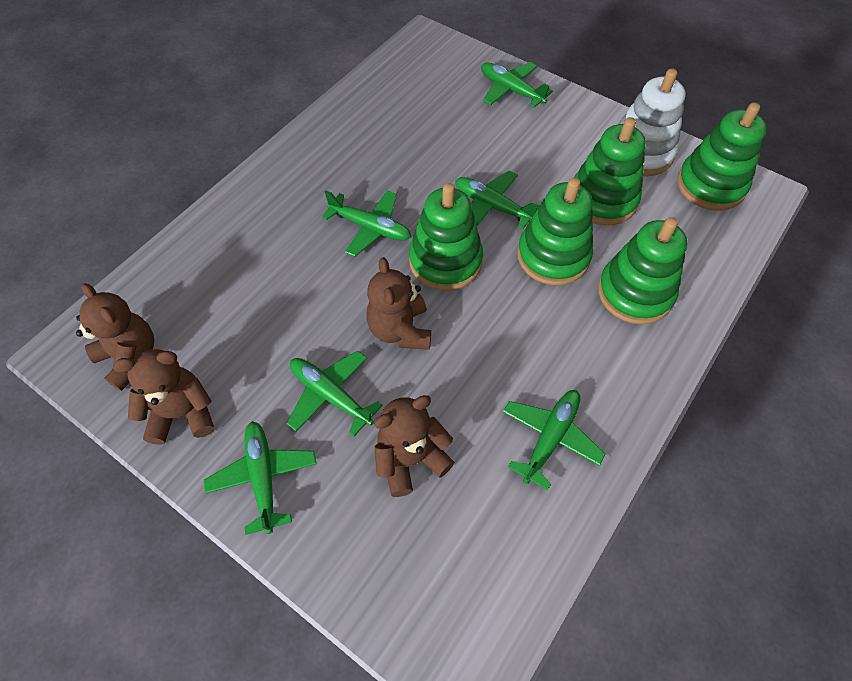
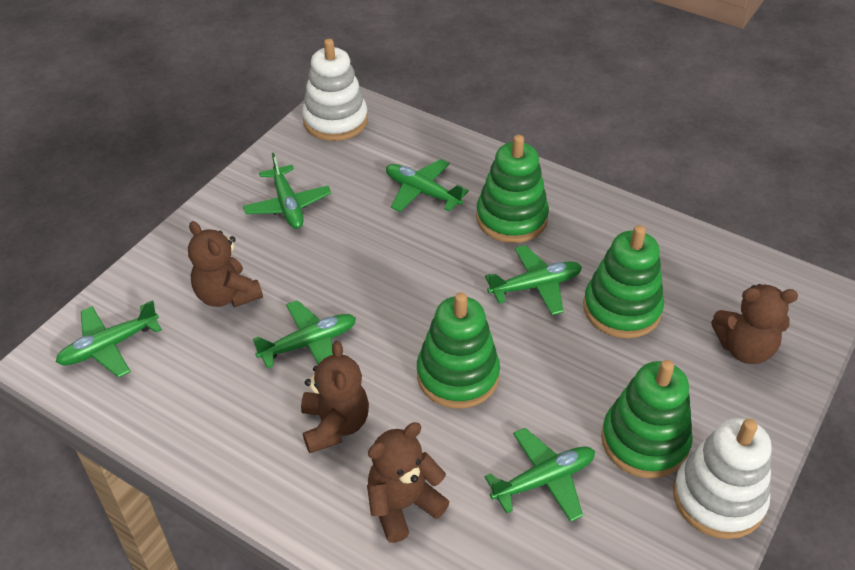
green stacking toy: 5 -> 4
white stacking toy: 1 -> 2

